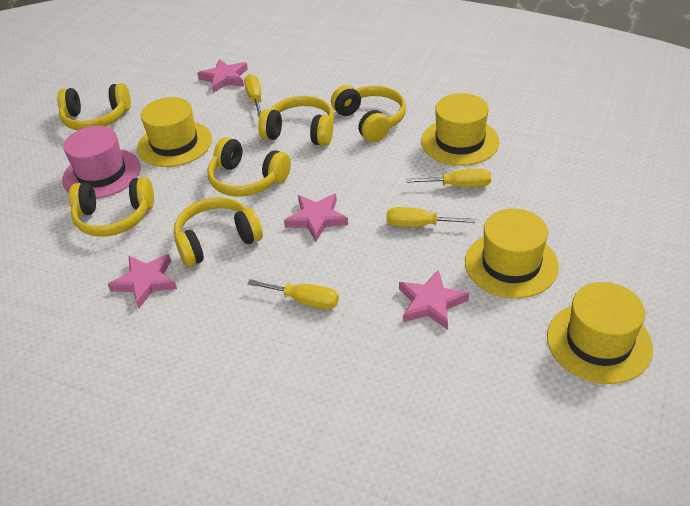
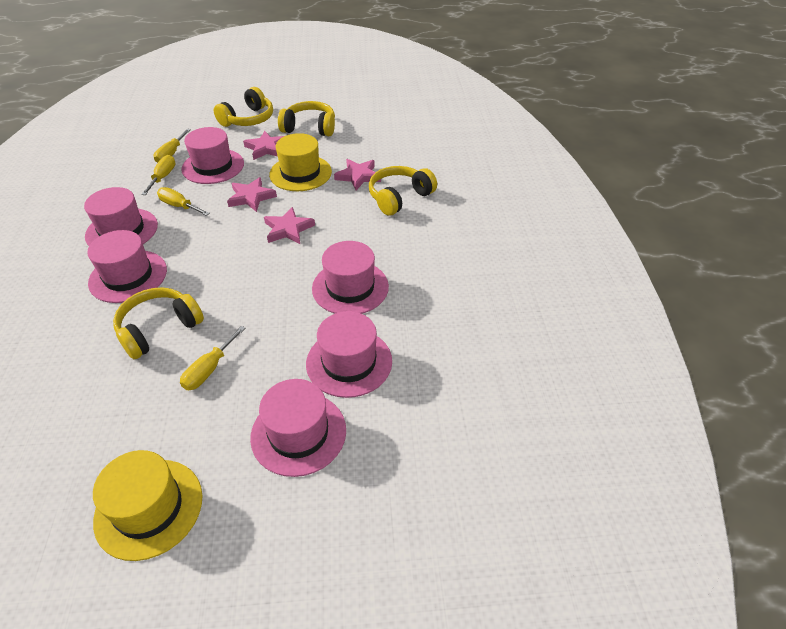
pink hat: 1 -> 6
yellow hat: 4 -> 2
yellow headphones: 6 -> 4

